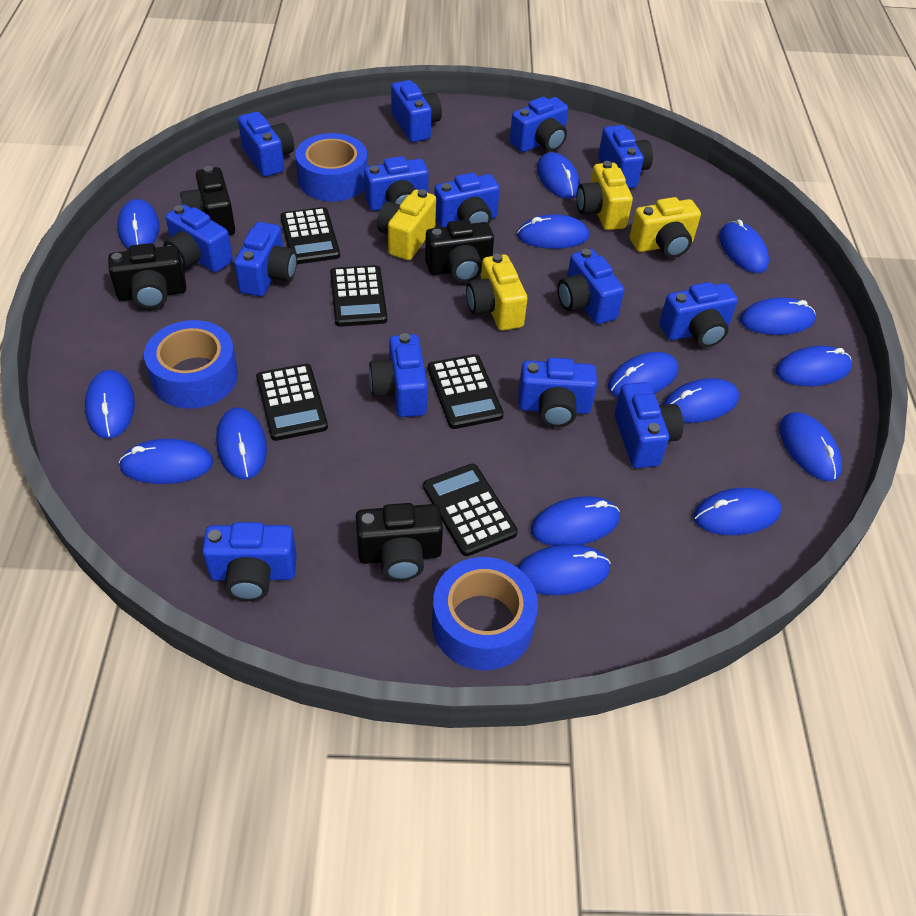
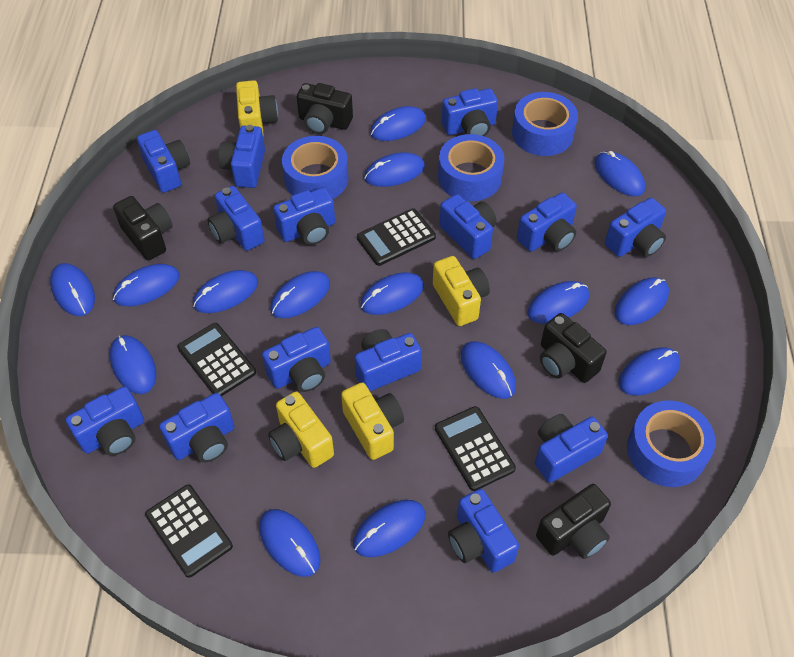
black calculator: 5 -> 4
blue tape: 3 -> 4

